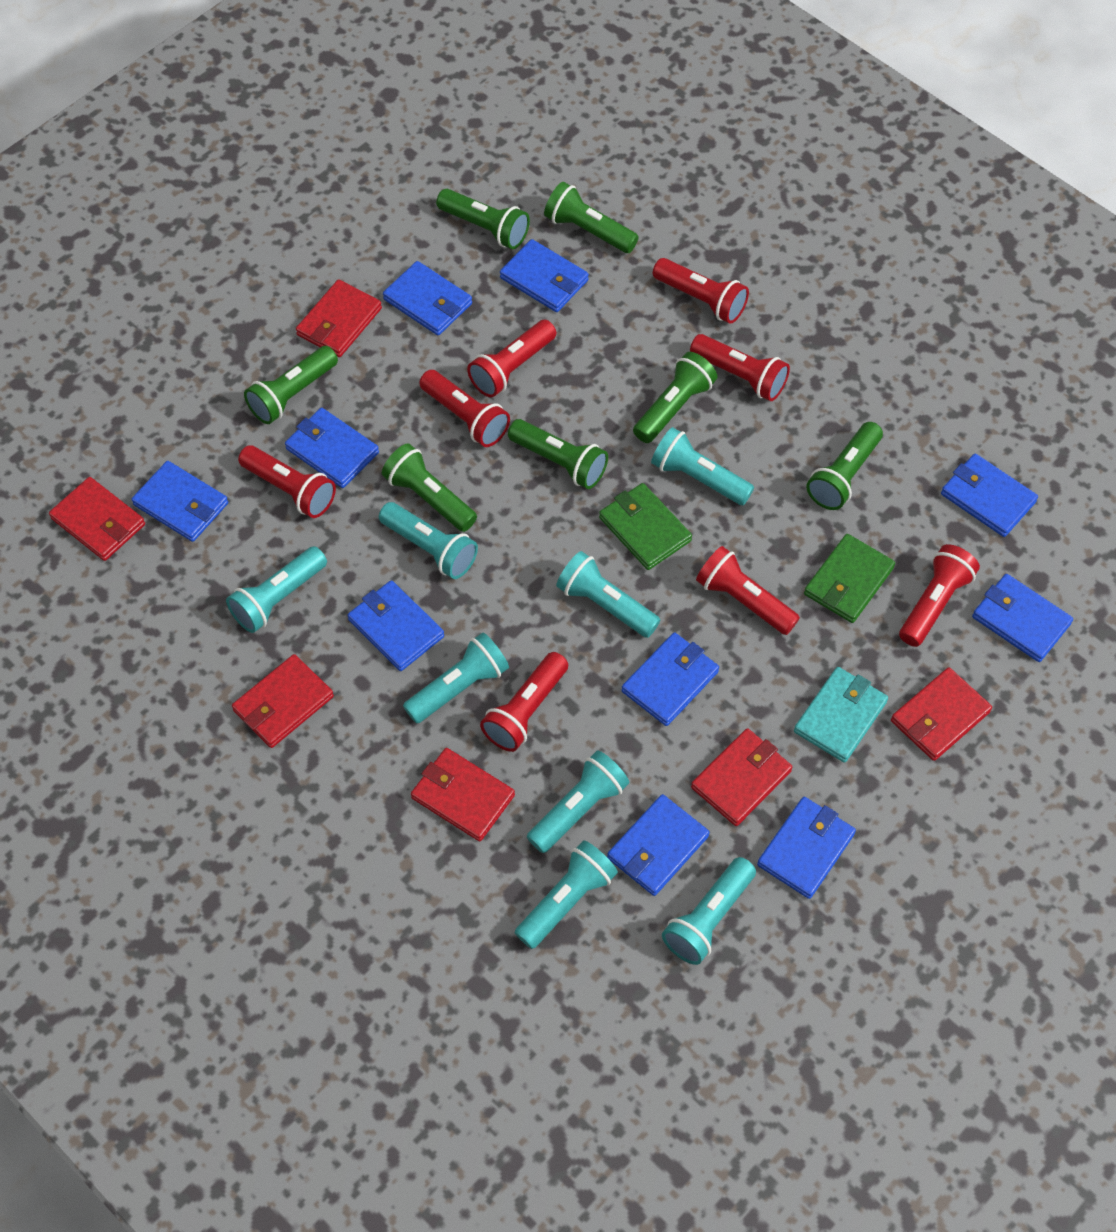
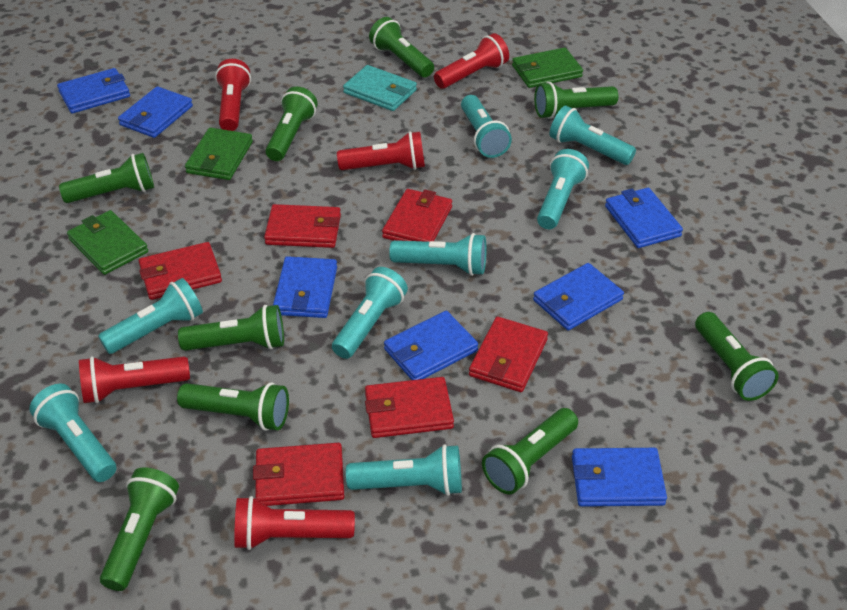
blue wallet: 10 -> 7
green flashlight: 7 -> 9
green wallet: 2 -> 3
red flashlight: 8 -> 5

